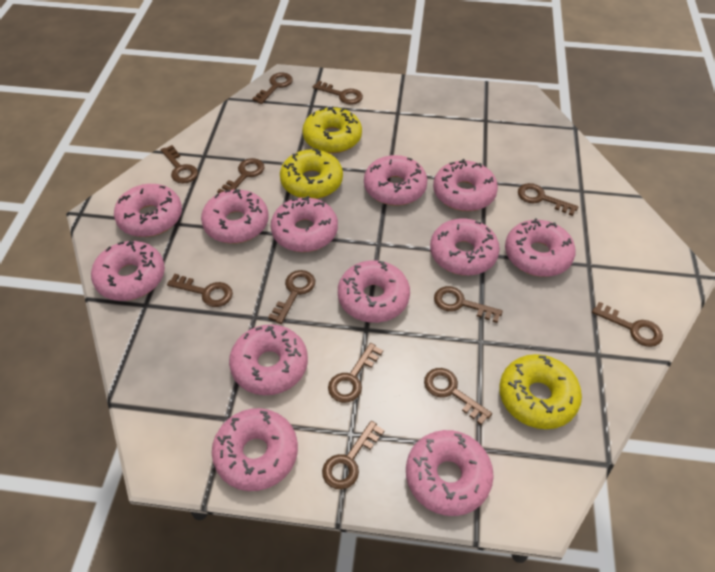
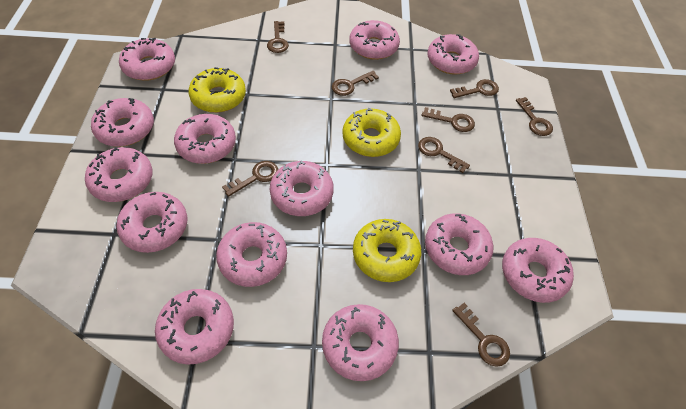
brown key: 12 -> 8
pink donut: 12 -> 13

